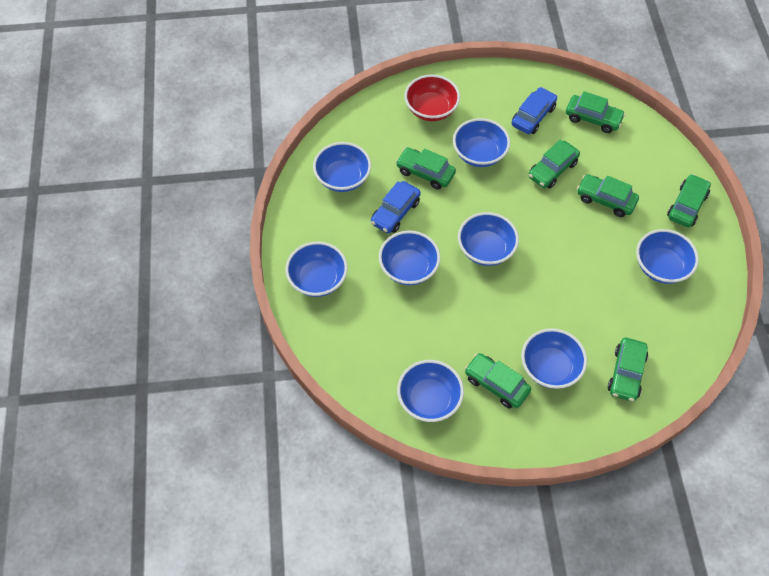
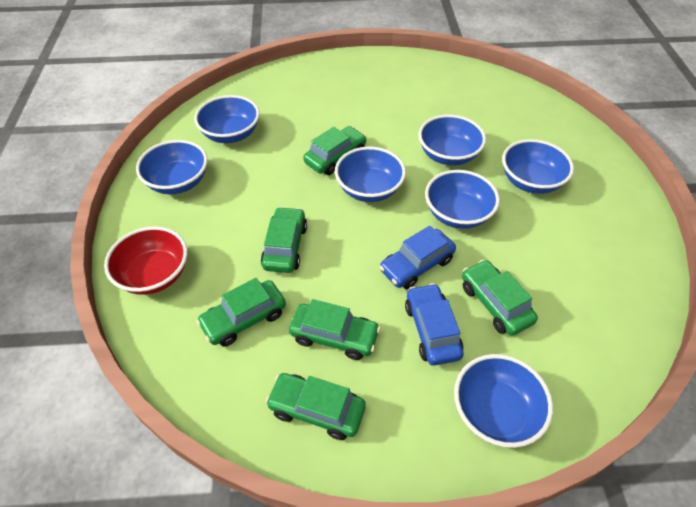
blue bowl: 8 -> 7
green car: 7 -> 6

